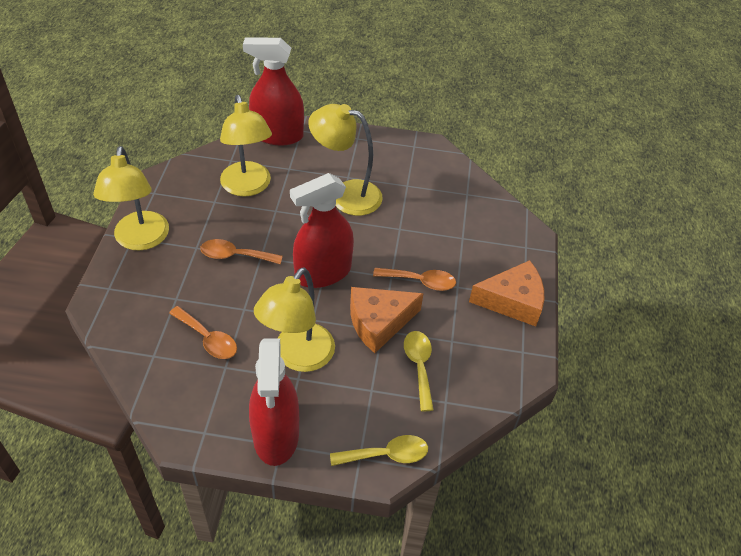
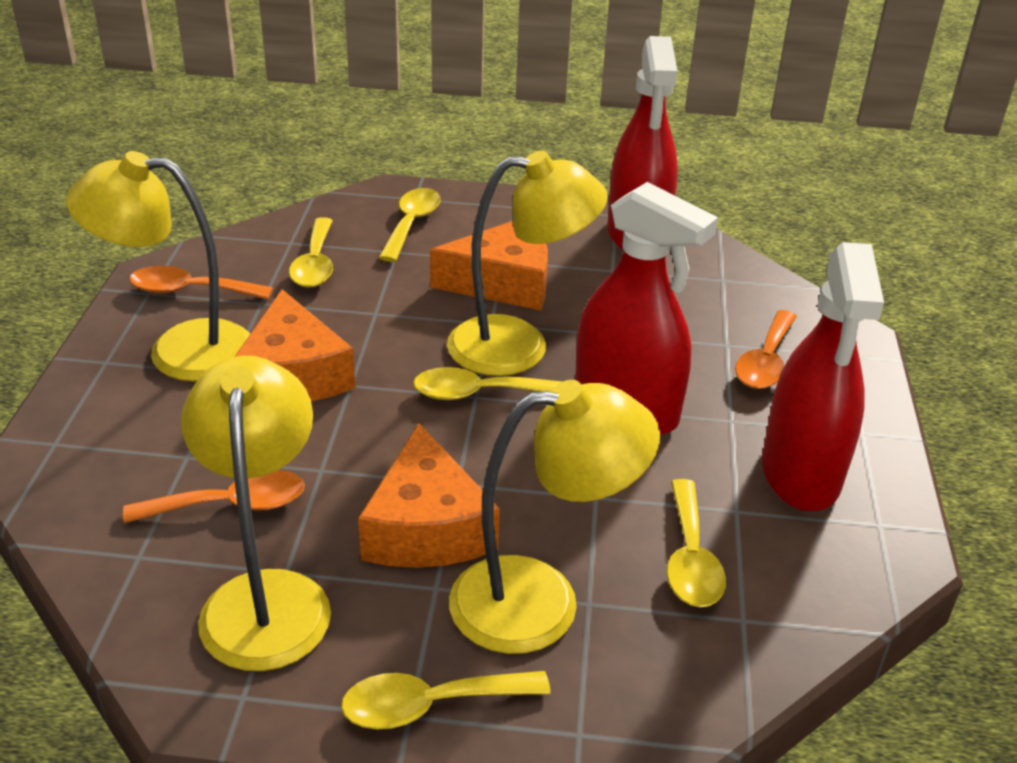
orange cheese: 2 -> 3
yellow spoon: 2 -> 5

